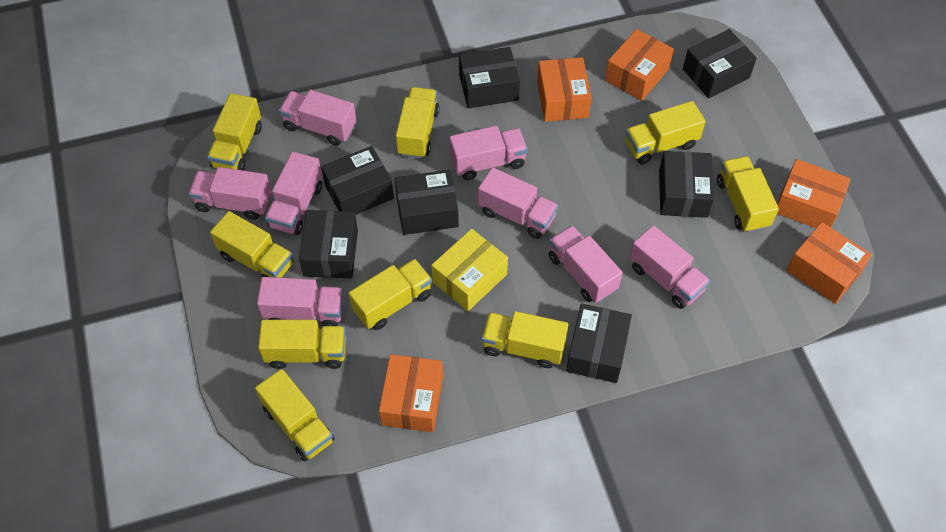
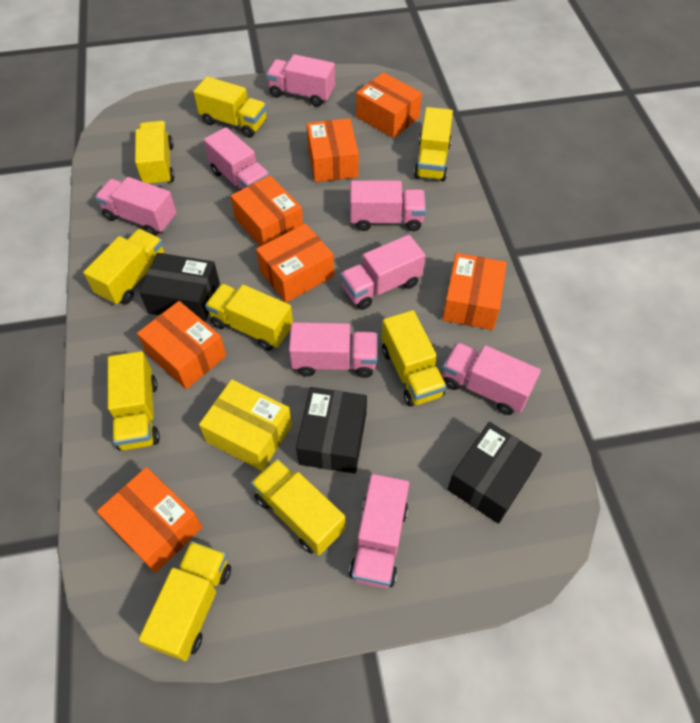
black box: 7 -> 3
orange box: 5 -> 7

